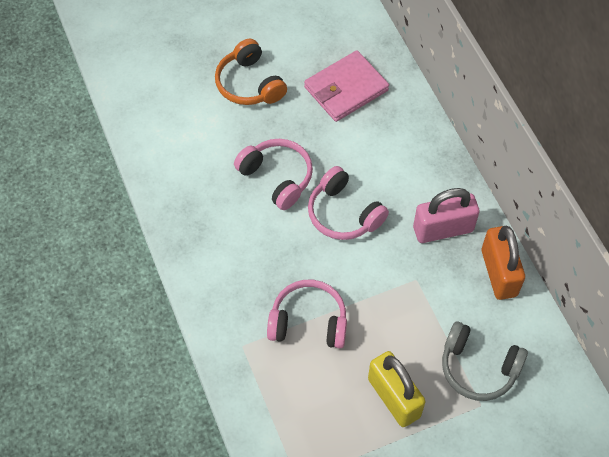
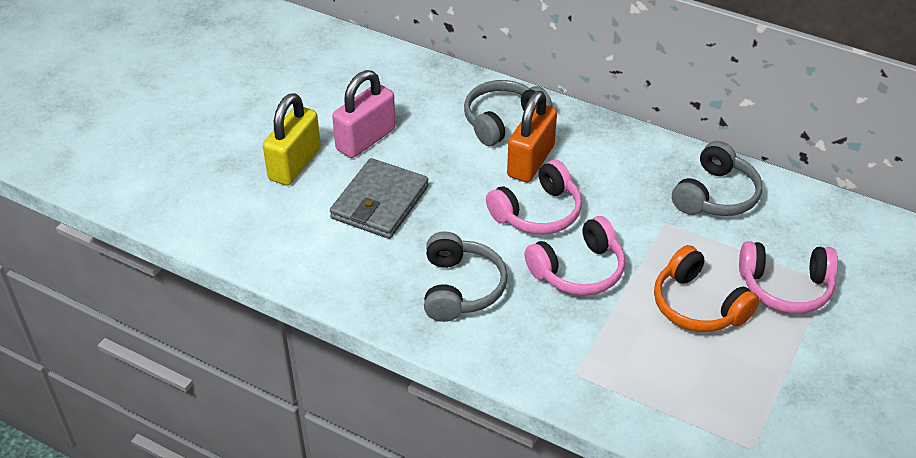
grey headphones: 1 -> 3
grey wallet: 0 -> 1
pink wallet: 1 -> 0

